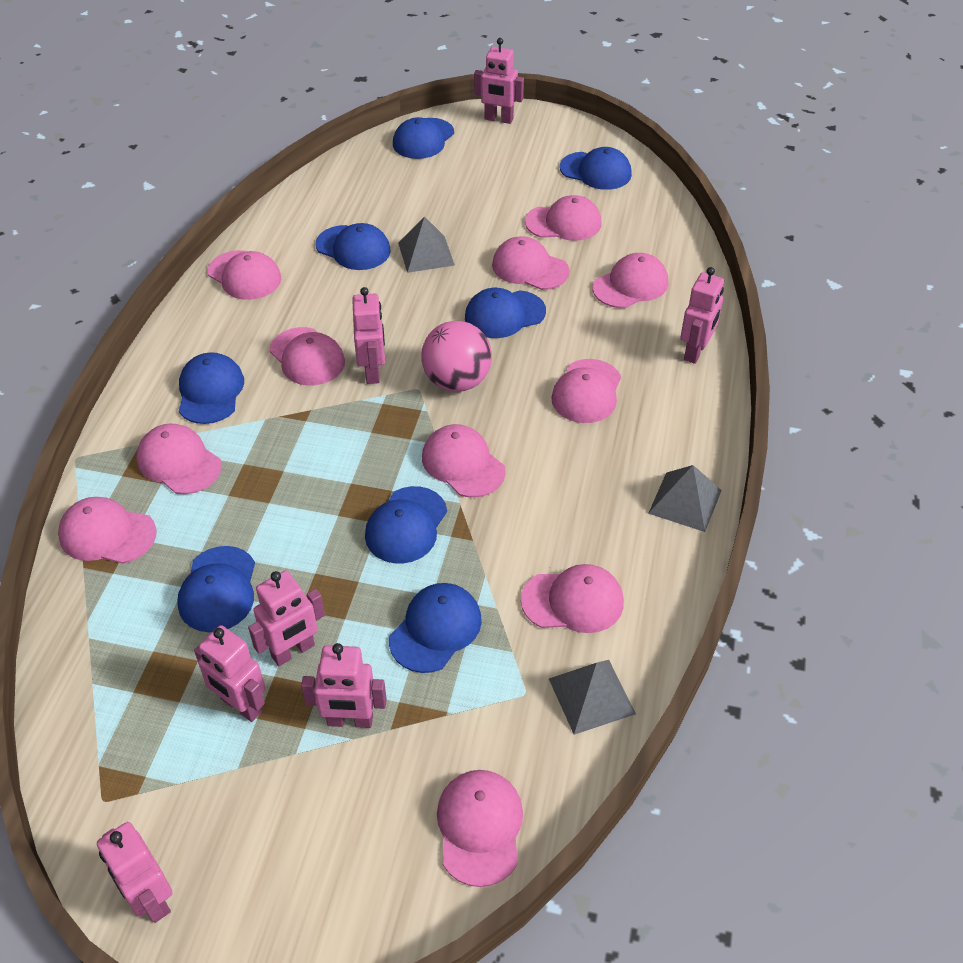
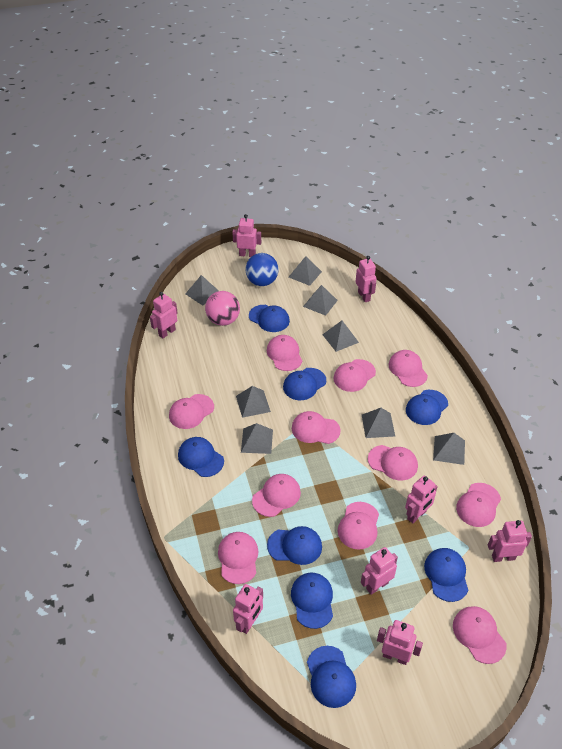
blue ball: 0 -> 1
grey pyramid: 3 -> 8
pink robot: 7 -> 8

